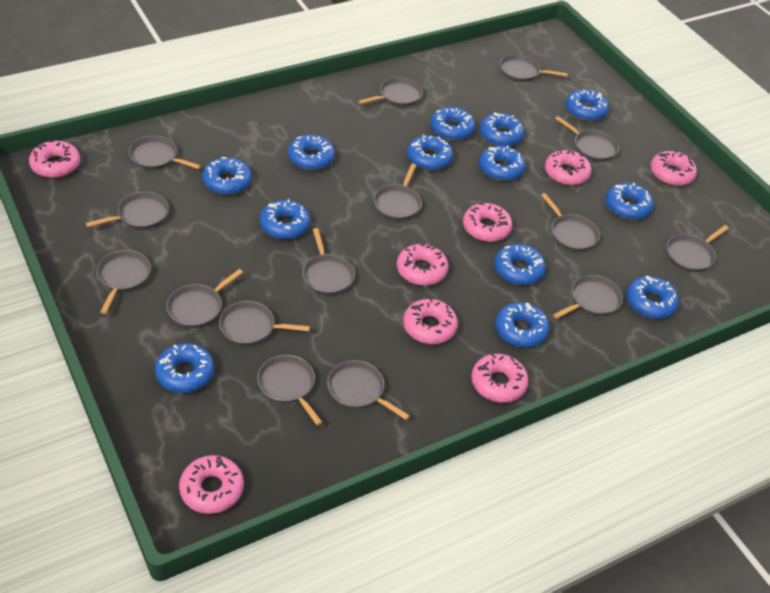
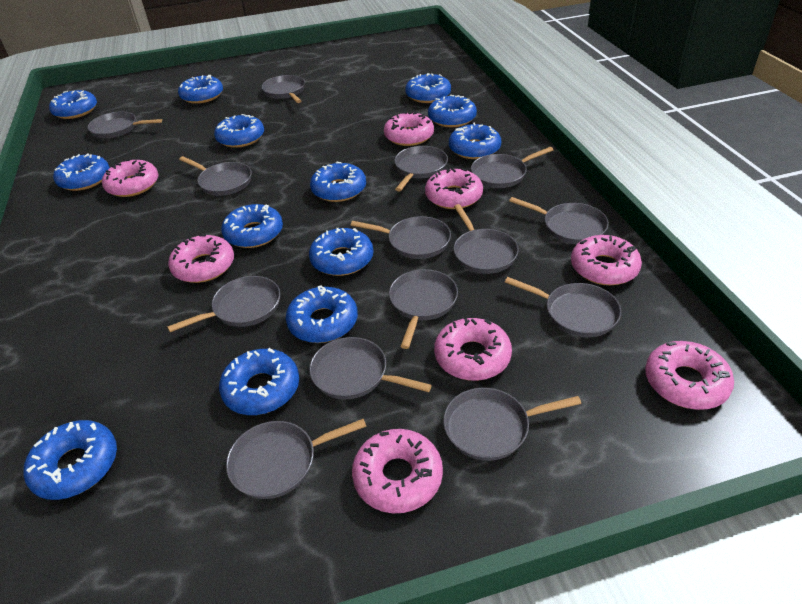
grey pan: 15 -> 14

